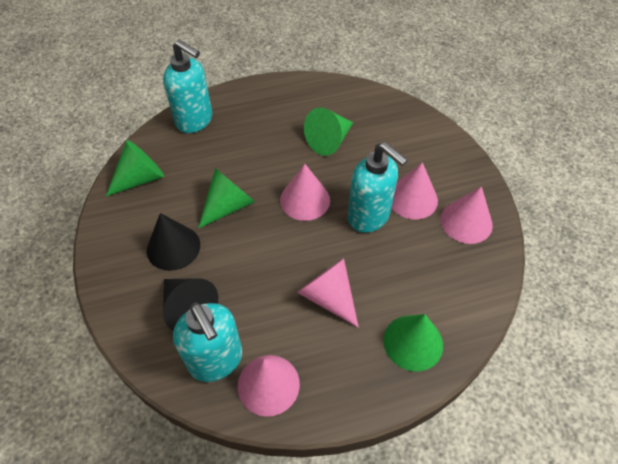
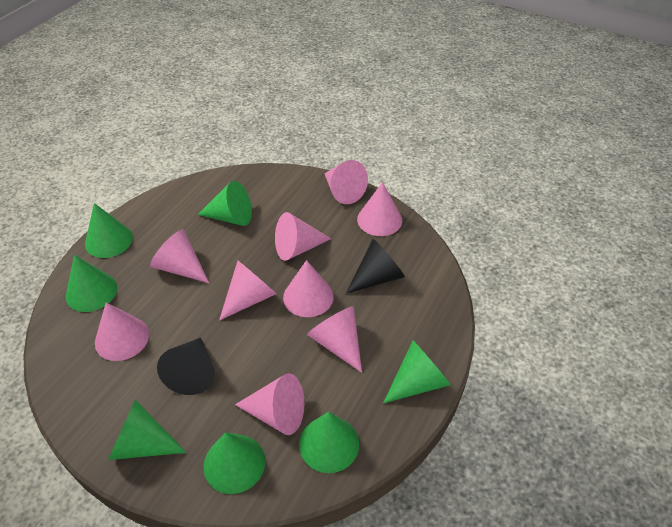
green cone: 4 -> 7
pink cone: 5 -> 9
turquoise soap dispenser: 3 -> 0

